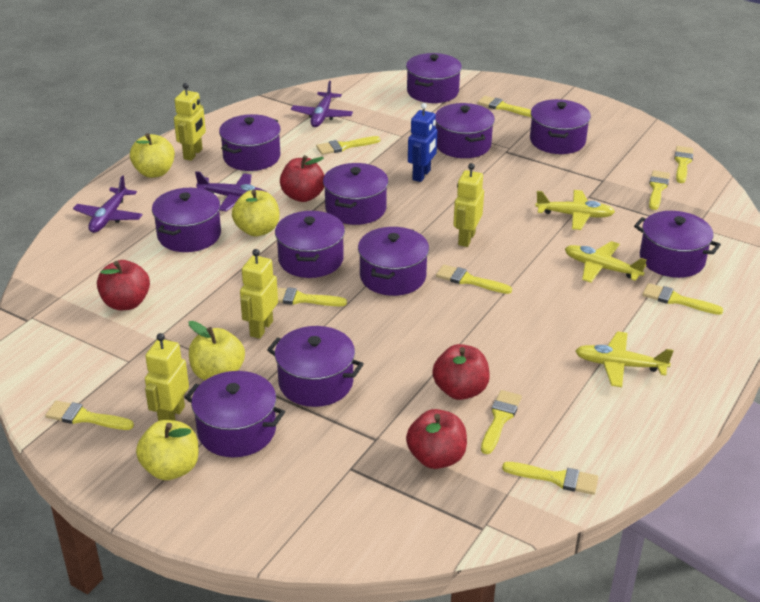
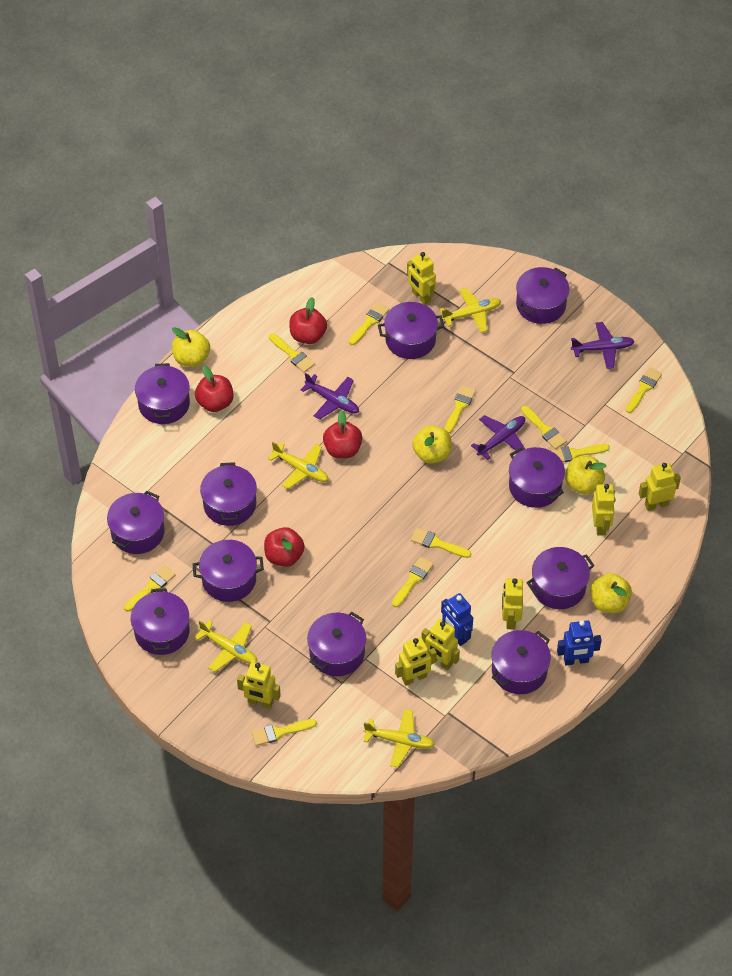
blue robot: 1 -> 2
yellow plane: 3 -> 4
yellow robot: 4 -> 7

